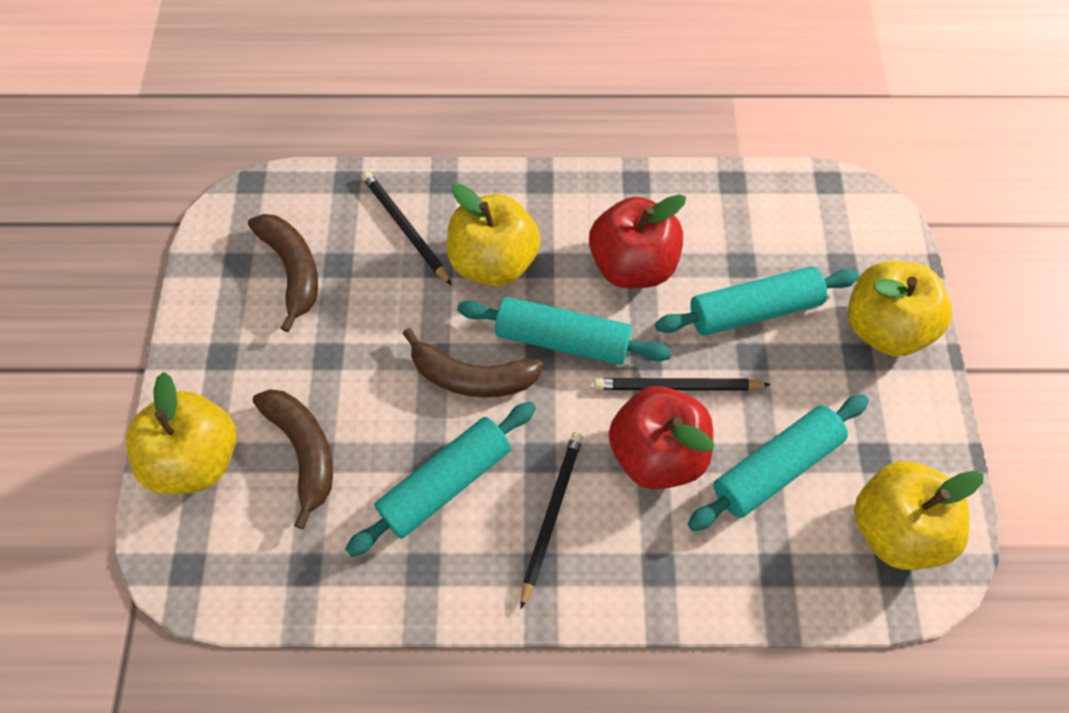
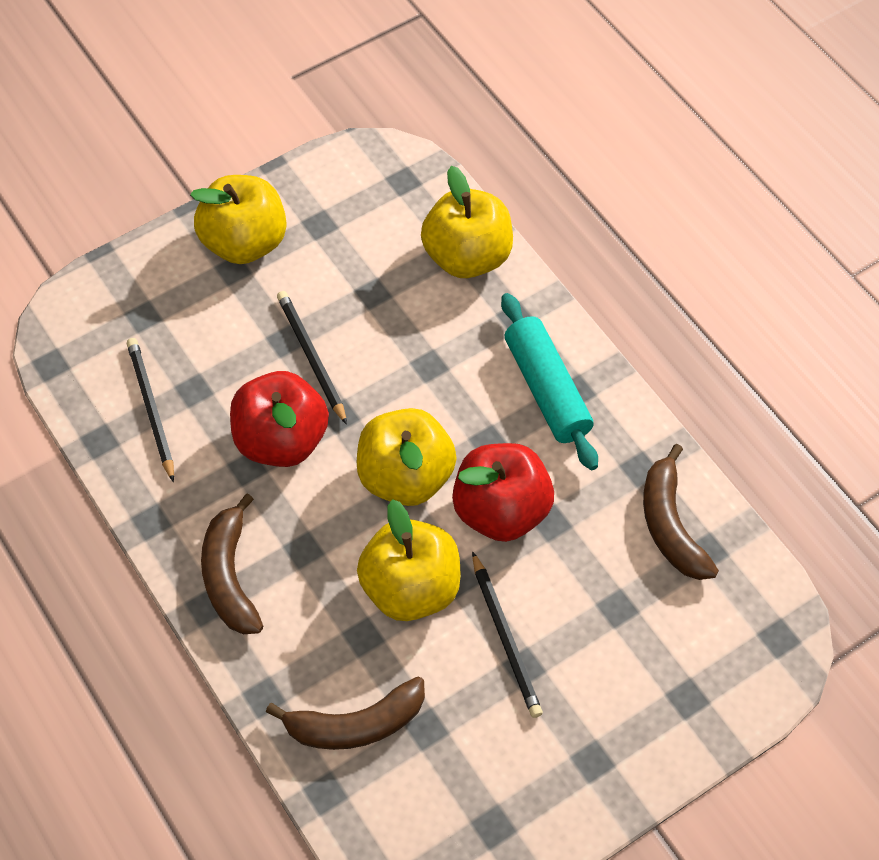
turquoise rolling pin: 4 -> 1

